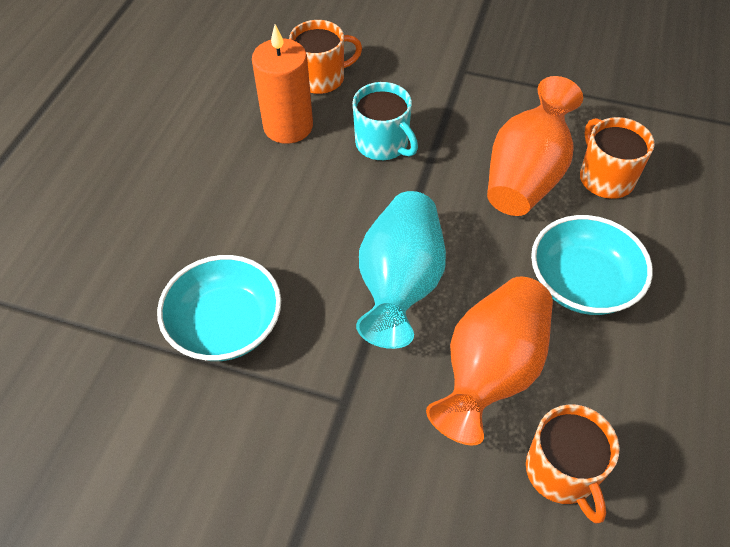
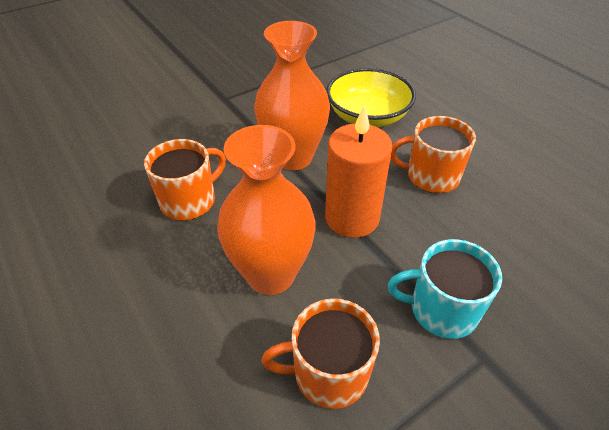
turquoise bowl: 2 -> 0
turquoise vase: 1 -> 0
yellow bowl: 0 -> 1

